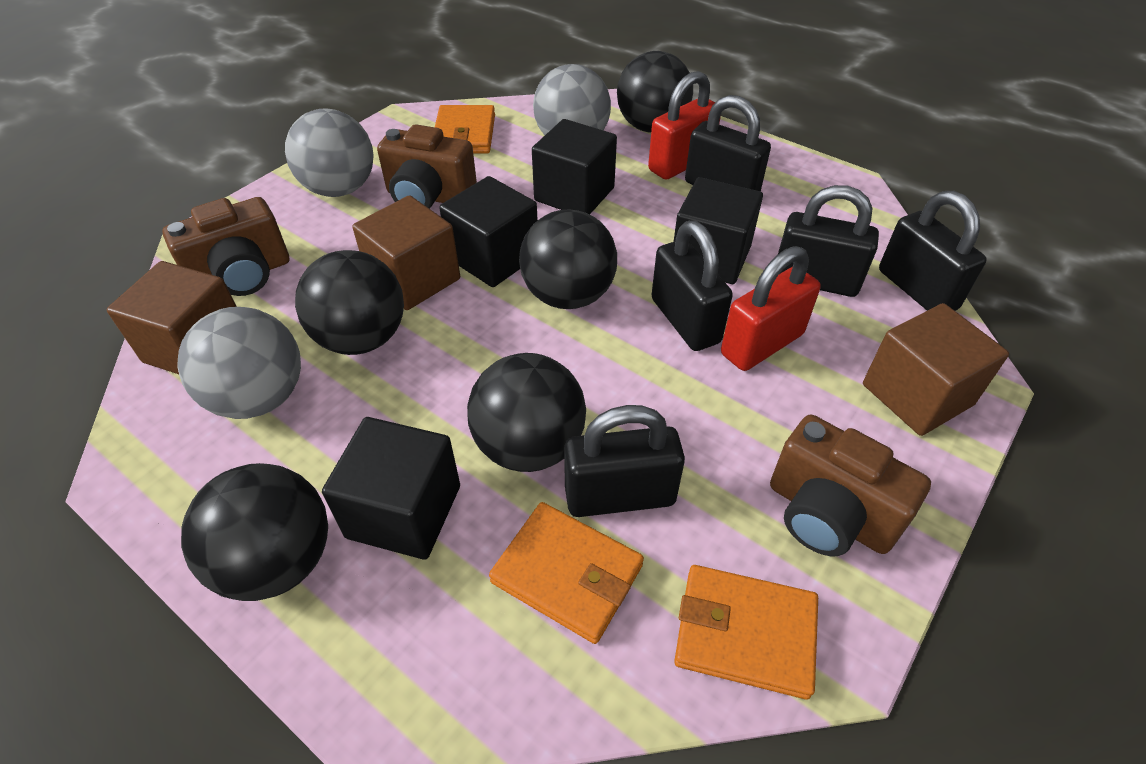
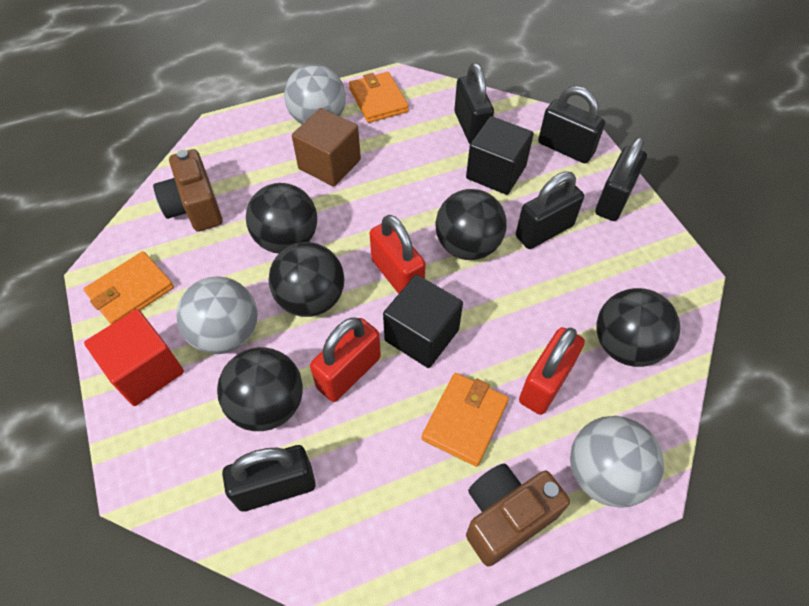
black cube: 4 -> 2
brown camera: 3 -> 2
brown cube: 3 -> 1
red cube: 0 -> 1
red padlock: 2 -> 3

